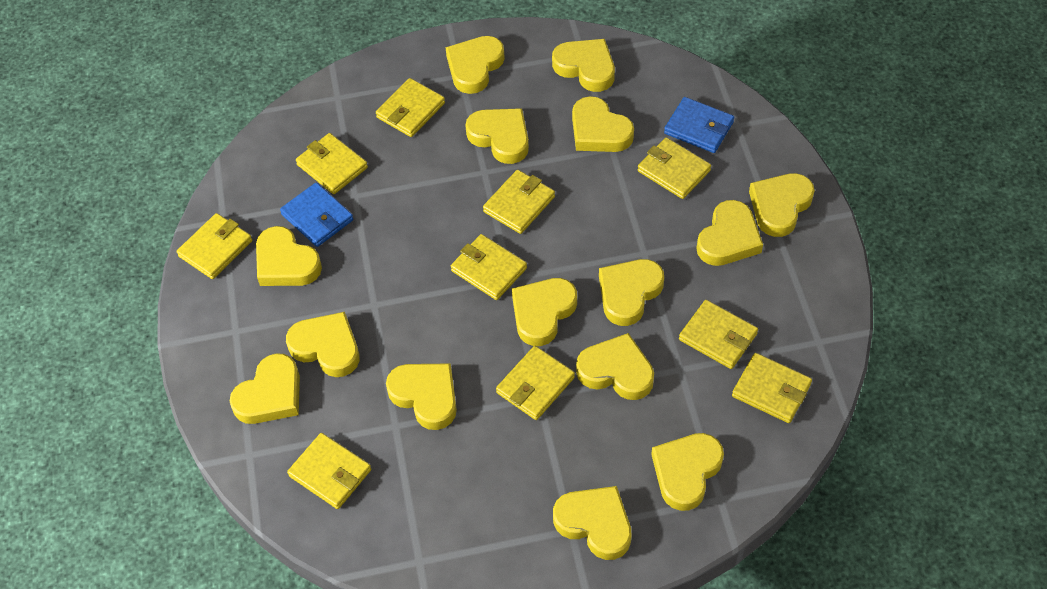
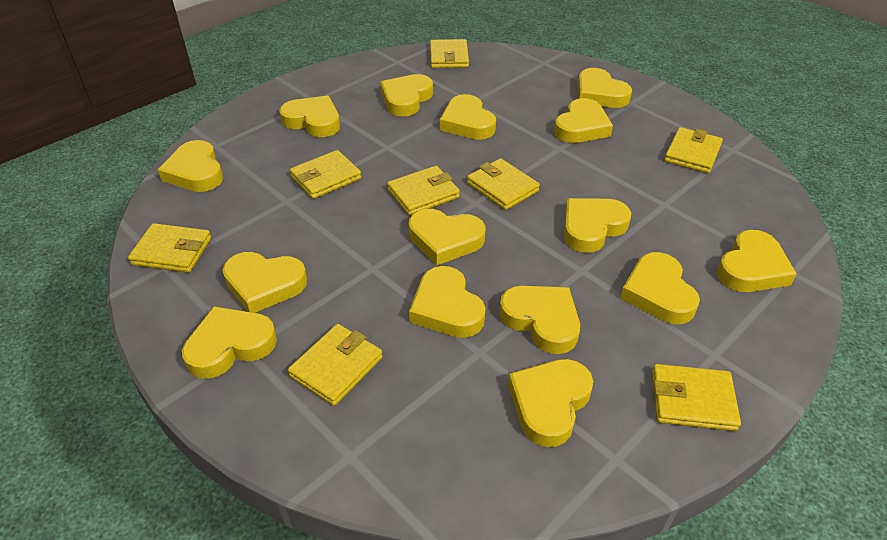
blue wallet: 2 -> 0
yellow wallet: 10 -> 8

